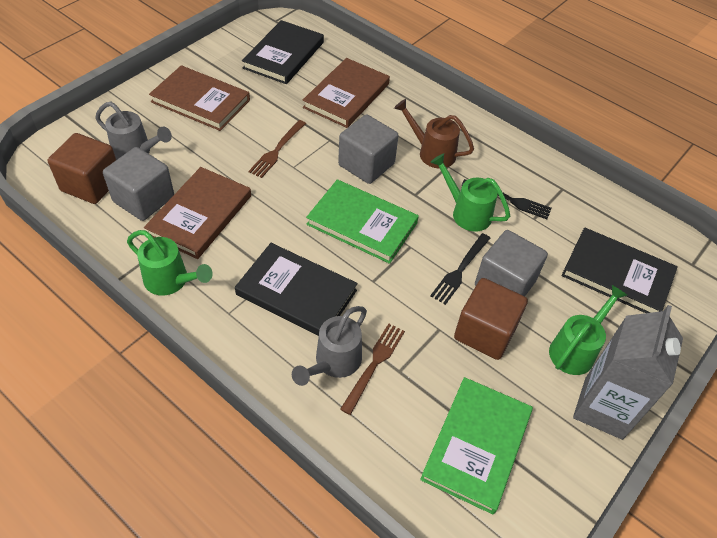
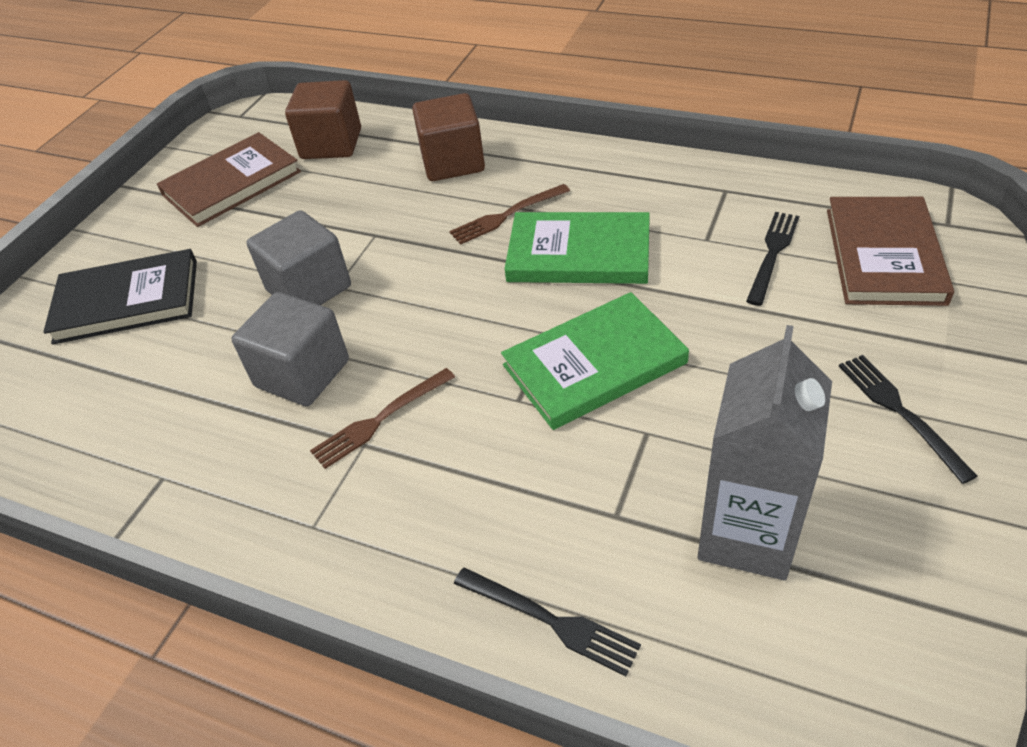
black book: 3 -> 1
black fork: 2 -> 3
brown book: 3 -> 2
brown watering can: 1 -> 0
green watering can: 3 -> 0
grey cube: 3 -> 2
grey watering can: 2 -> 0

